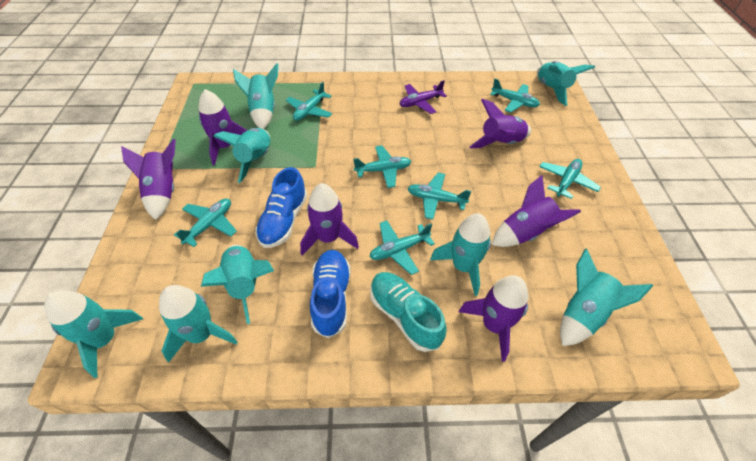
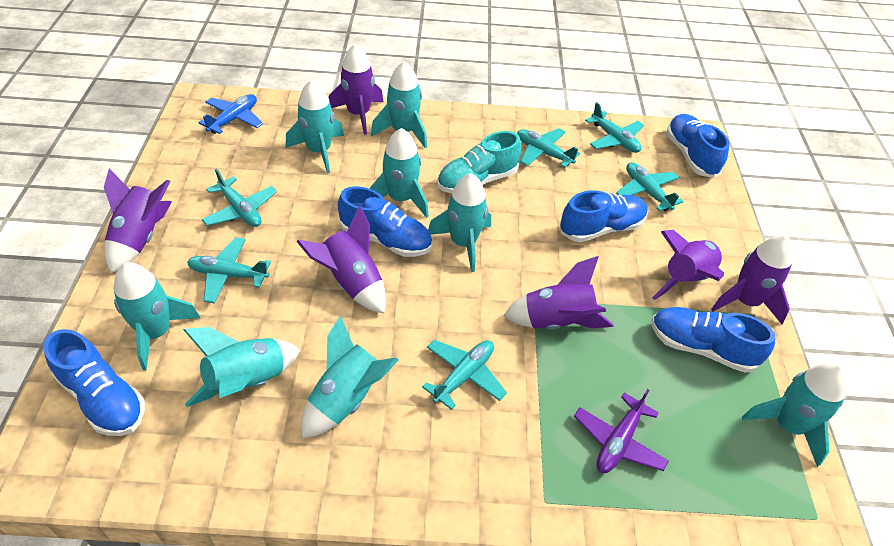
blue plane: 0 -> 1
blue shoe: 2 -> 5
turquoise plane: 7 -> 6

